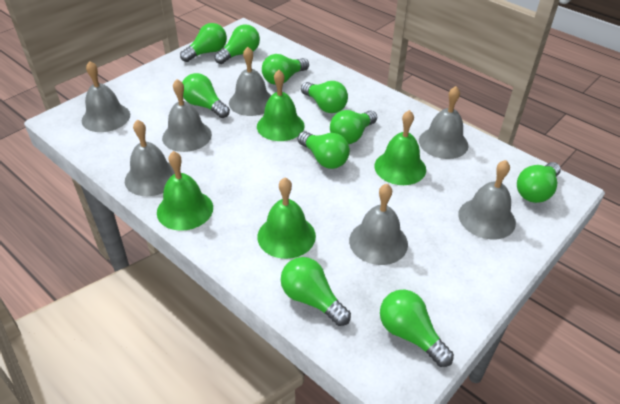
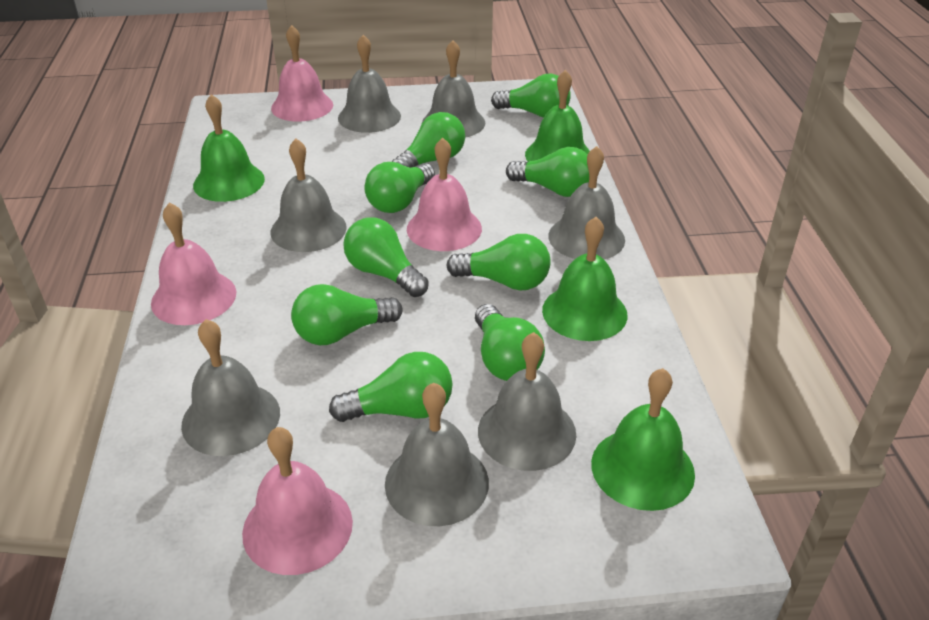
green light bulb: 10 -> 9
pink bell: 0 -> 4

